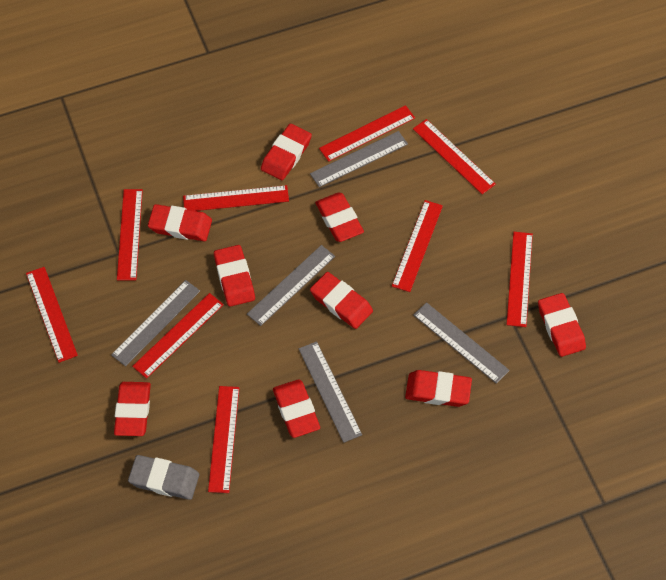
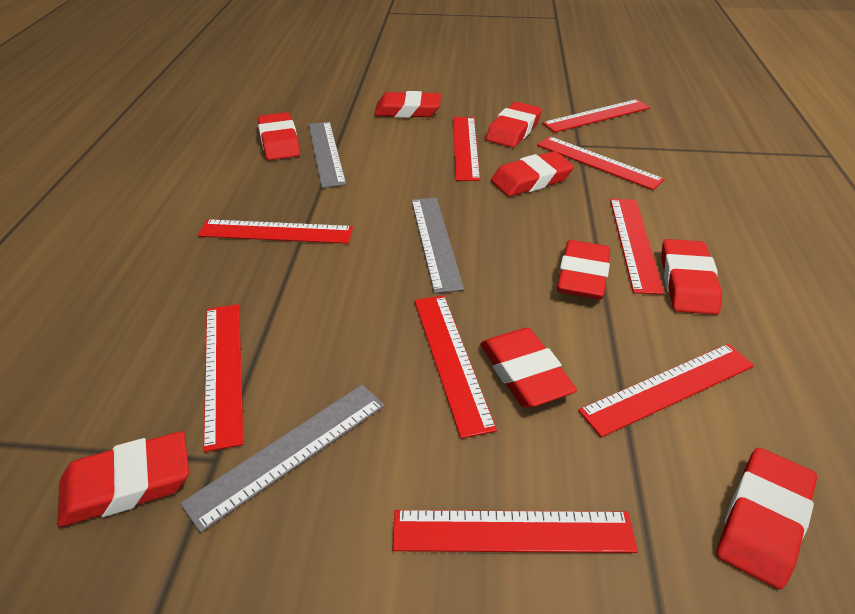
grey eraser: 1 -> 0
grey ruler: 5 -> 3

